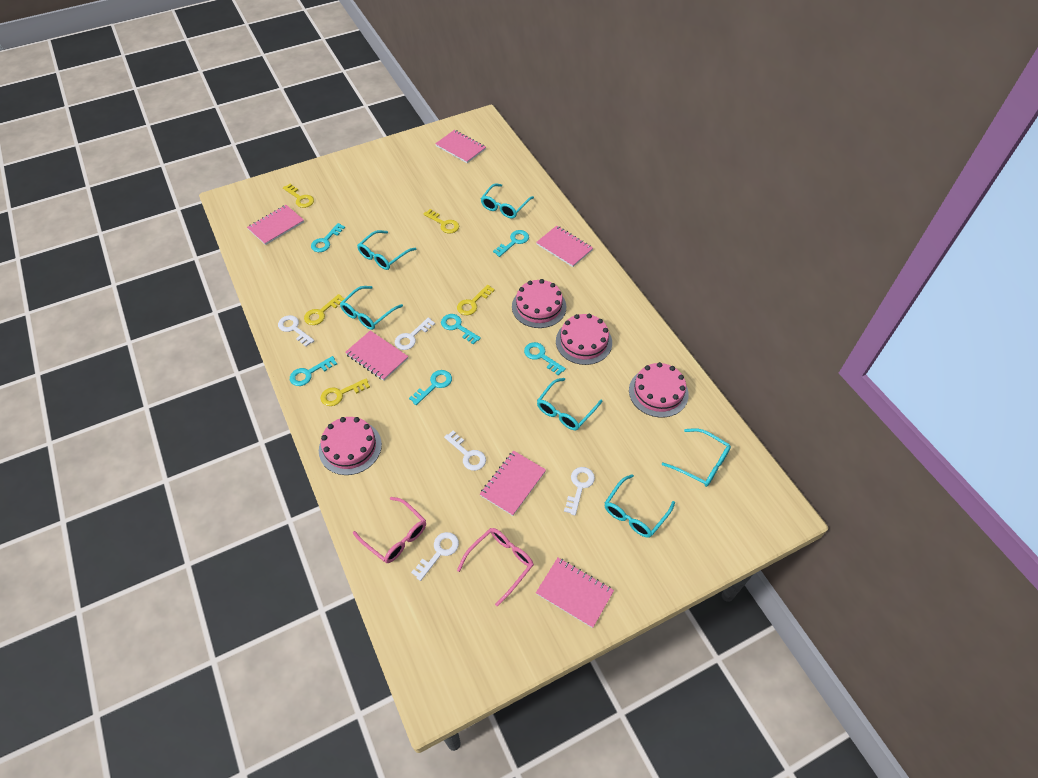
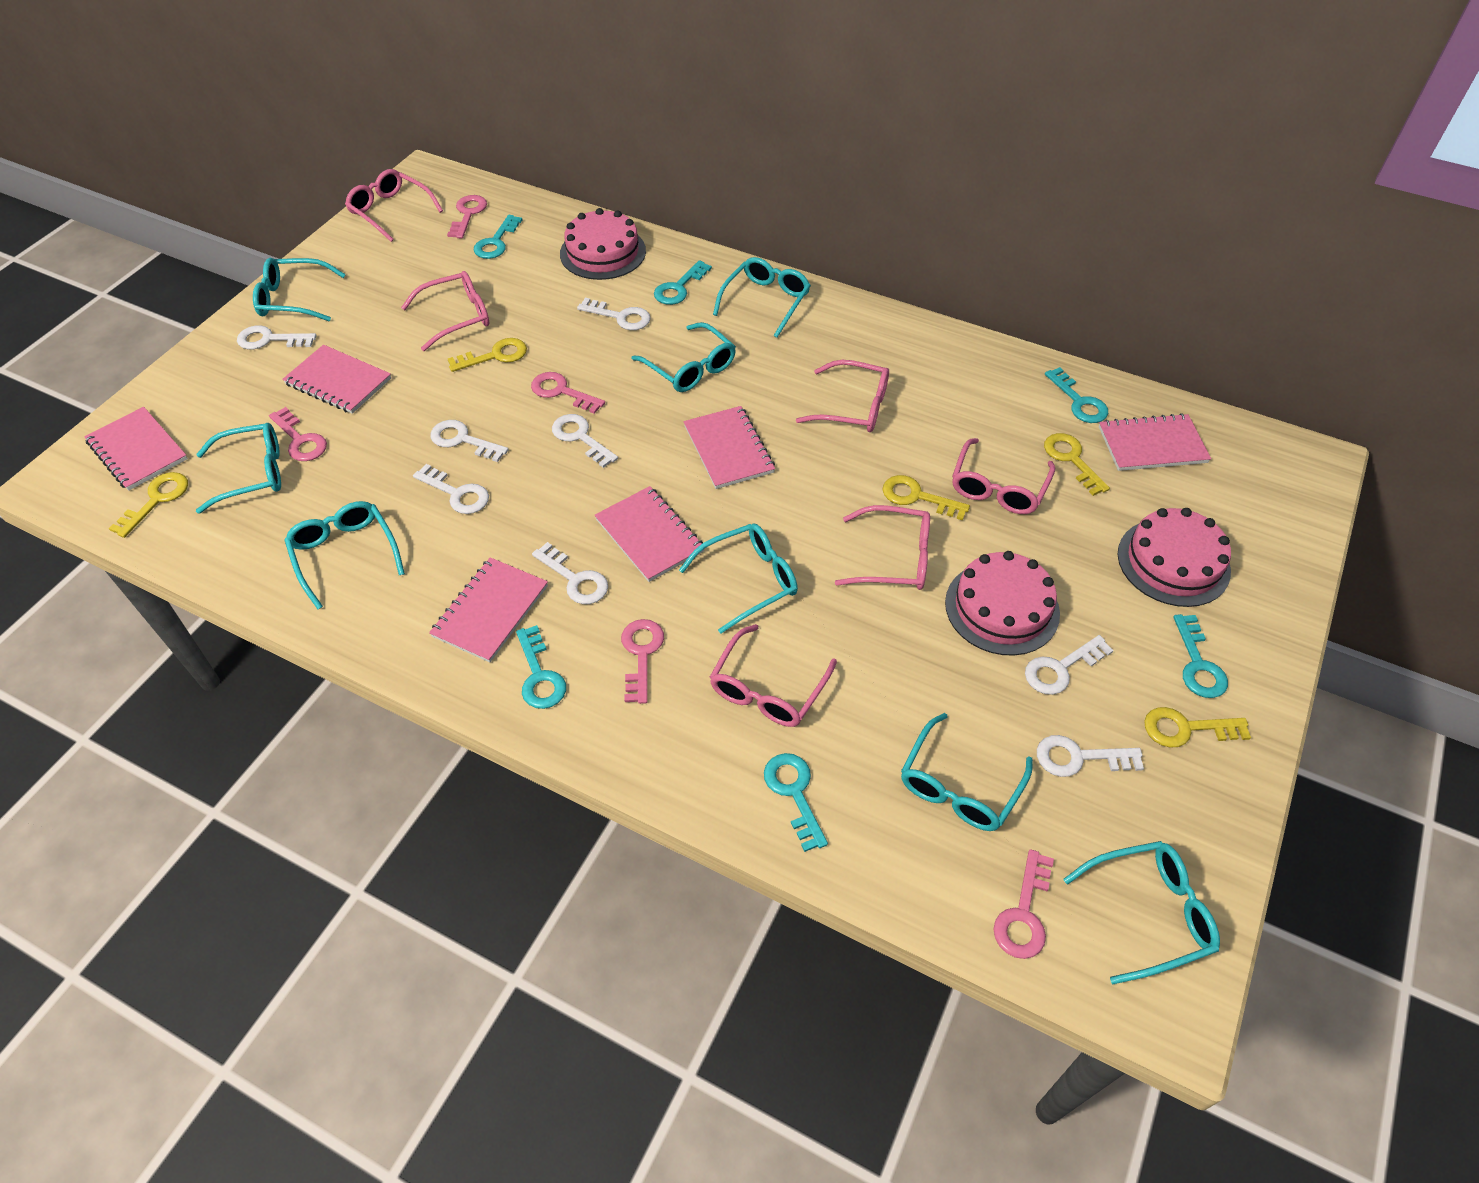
pink cake: 4 -> 3
pink glasses: 2 -> 6
pink key: 0 -> 5
turquoise glasses: 6 -> 8
white key: 5 -> 8

